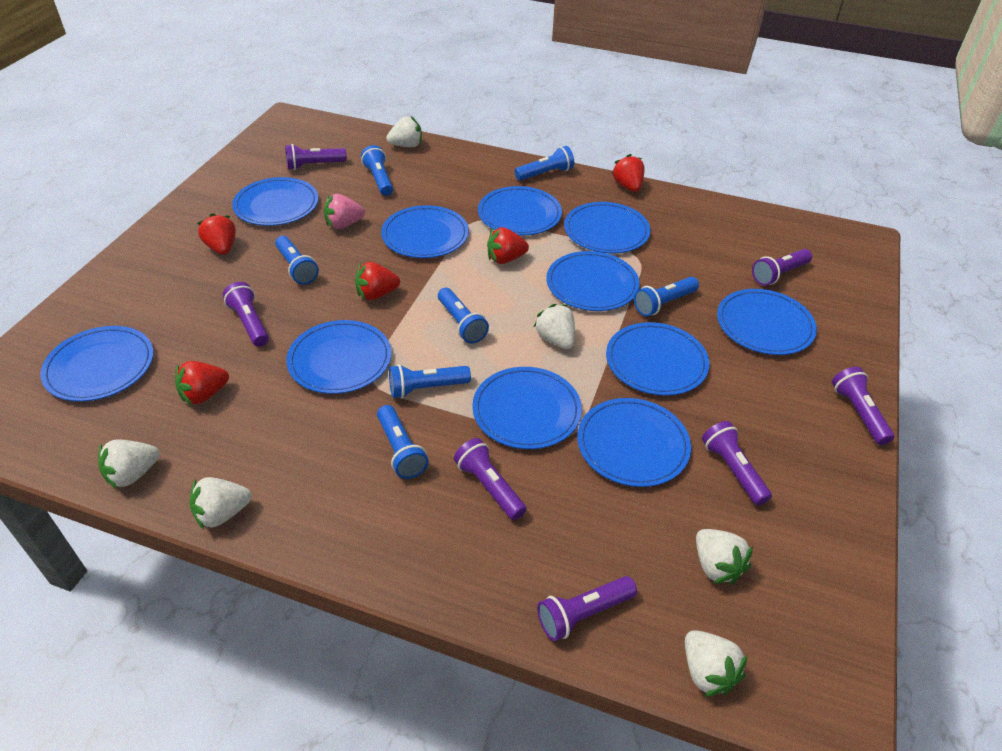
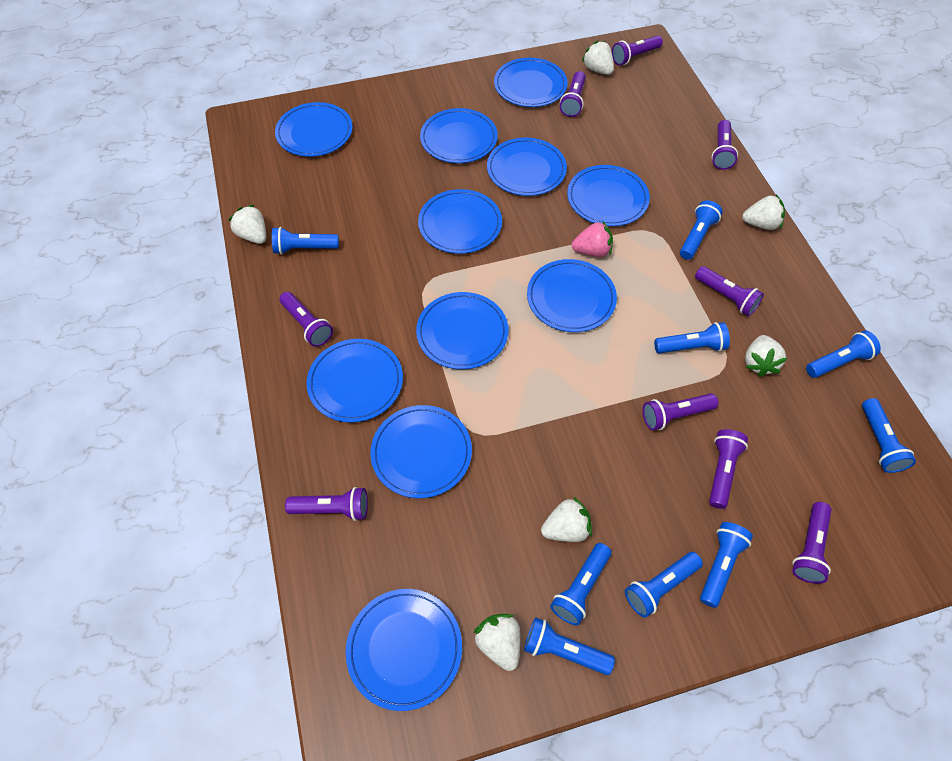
blue flashlight: 7 -> 9
purple flashlight: 7 -> 9
red strawberry: 5 -> 0

